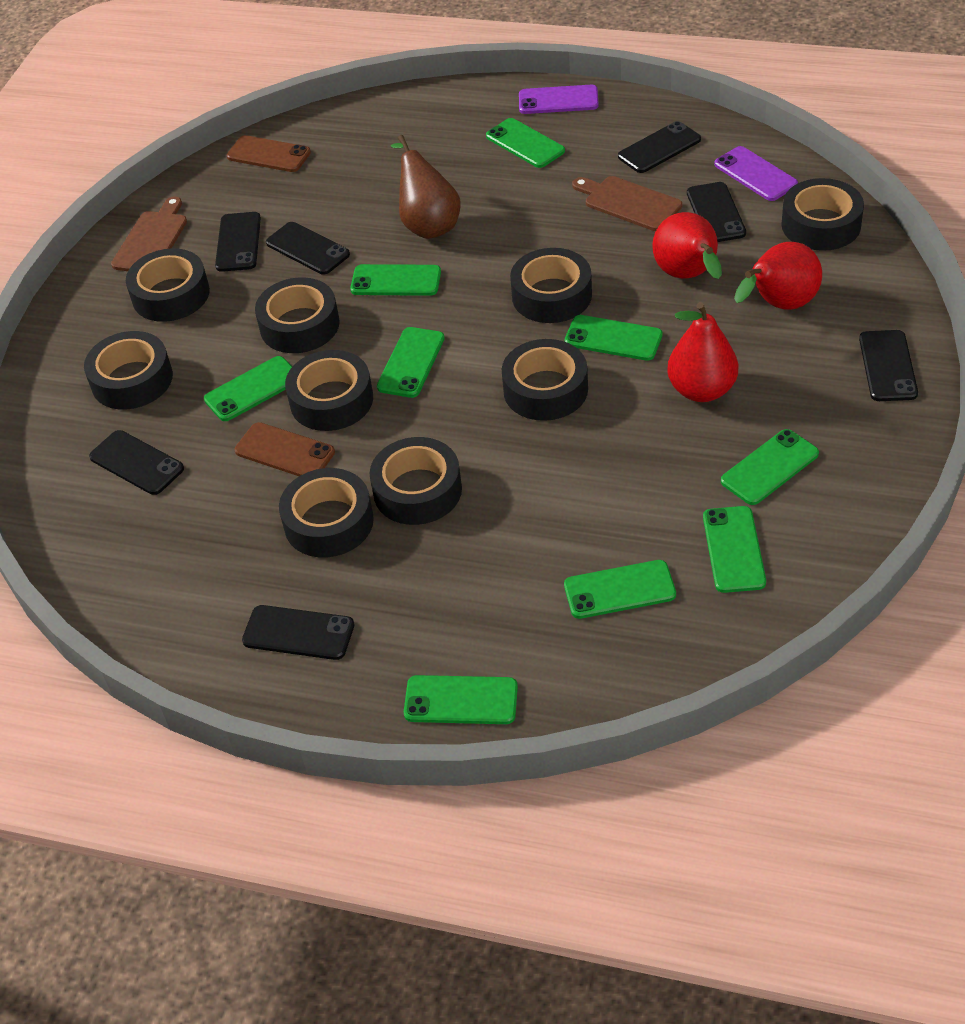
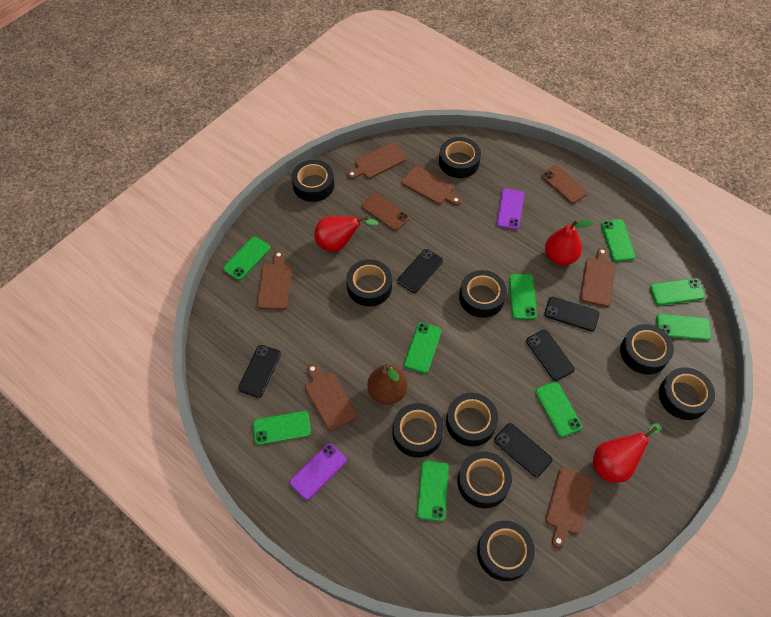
black phone: 7 -> 5
black tape: 9 -> 10
brown cutting board: 2 -> 6

